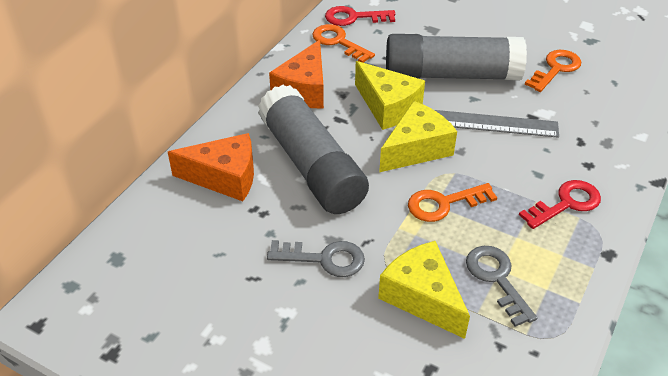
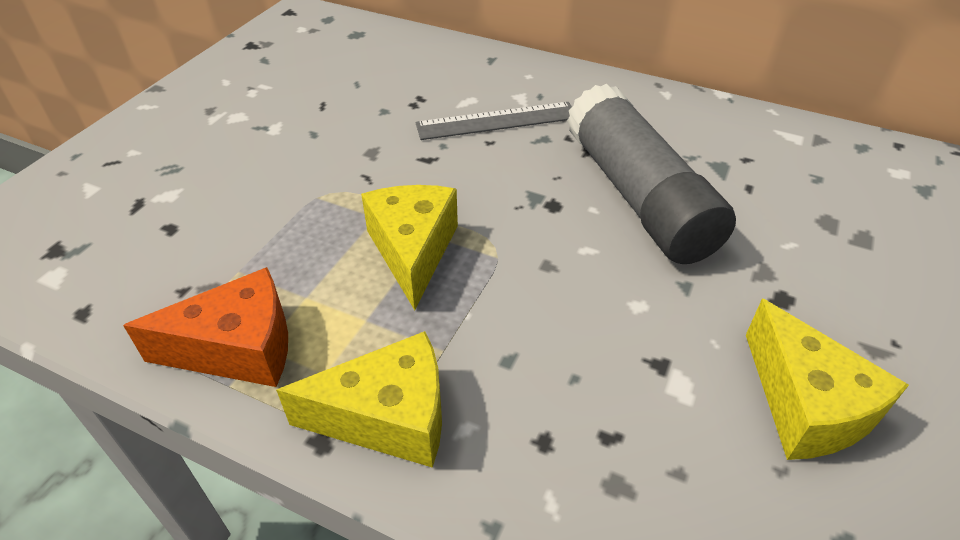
grey glue stick: 2 -> 1
grey key: 2 -> 0
orange cheese: 2 -> 1
orange key: 3 -> 0
red key: 2 -> 0

